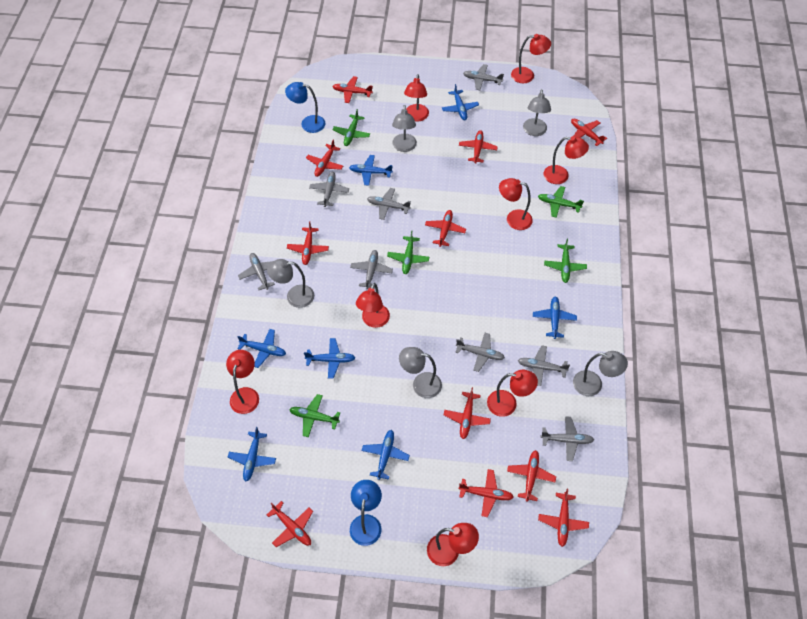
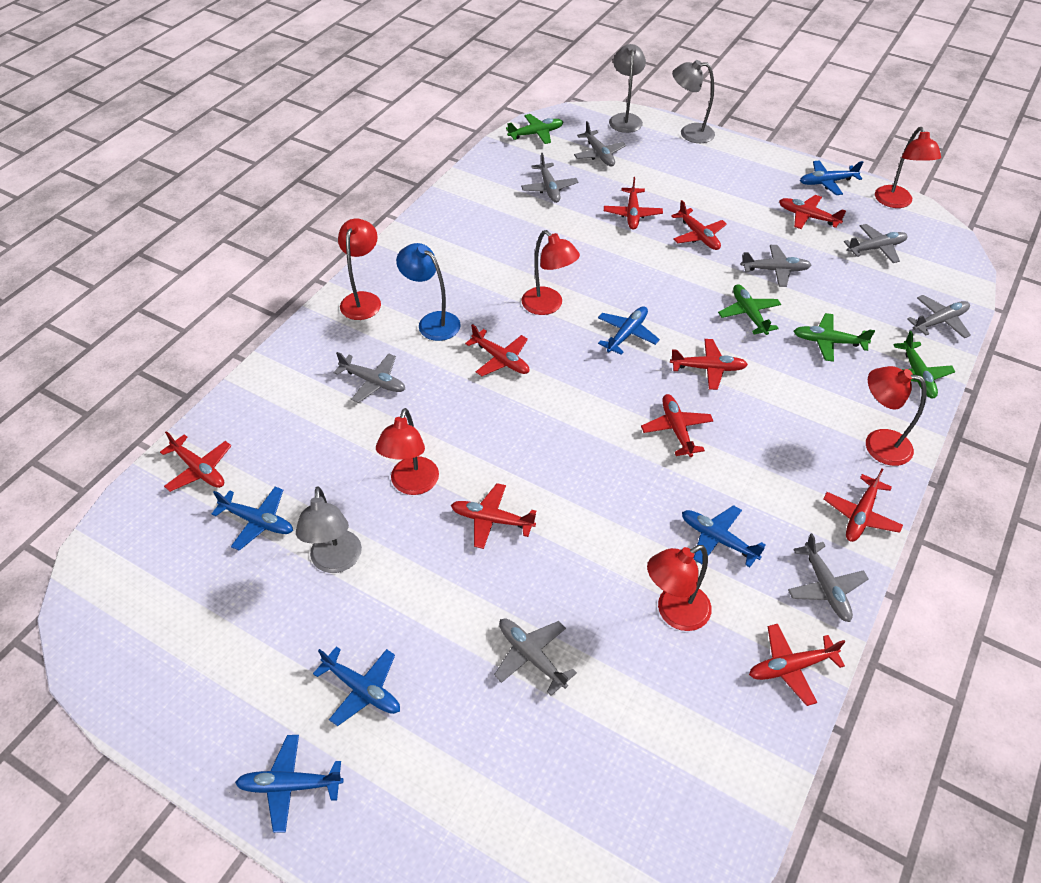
blue lamp: 2 -> 1
blue plane: 7 -> 6
green plane: 5 -> 4
grey lamp: 5 -> 3
red lamp: 8 -> 6
red plane: 11 -> 10

